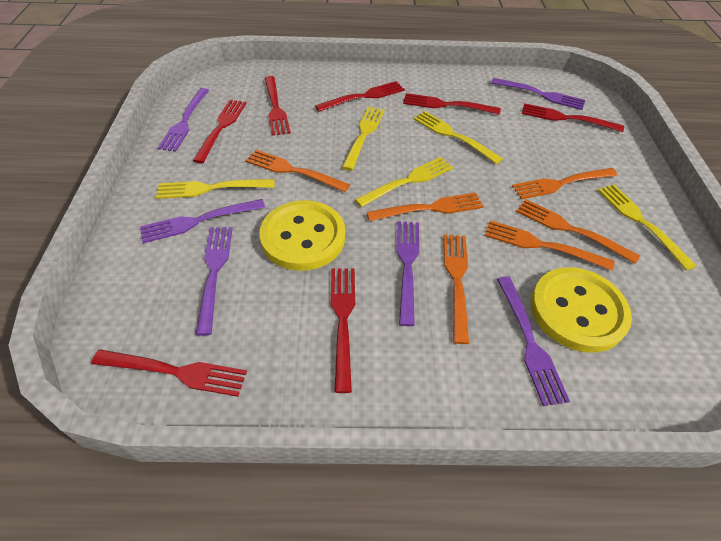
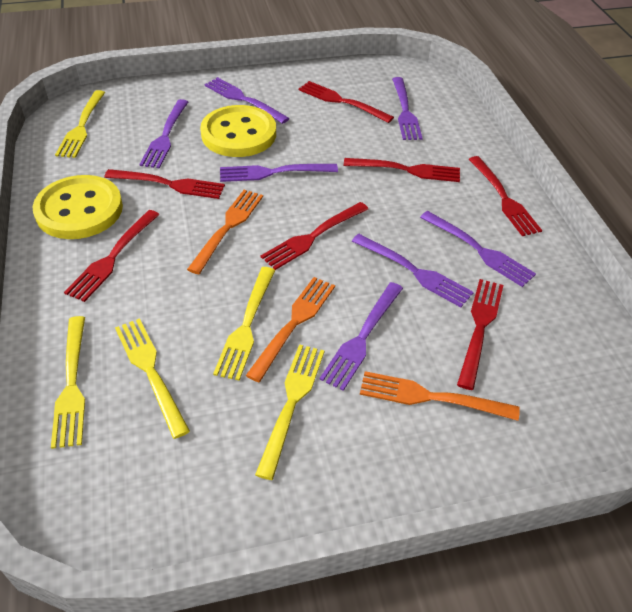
orange fork: 6 -> 3
purple fork: 6 -> 7

